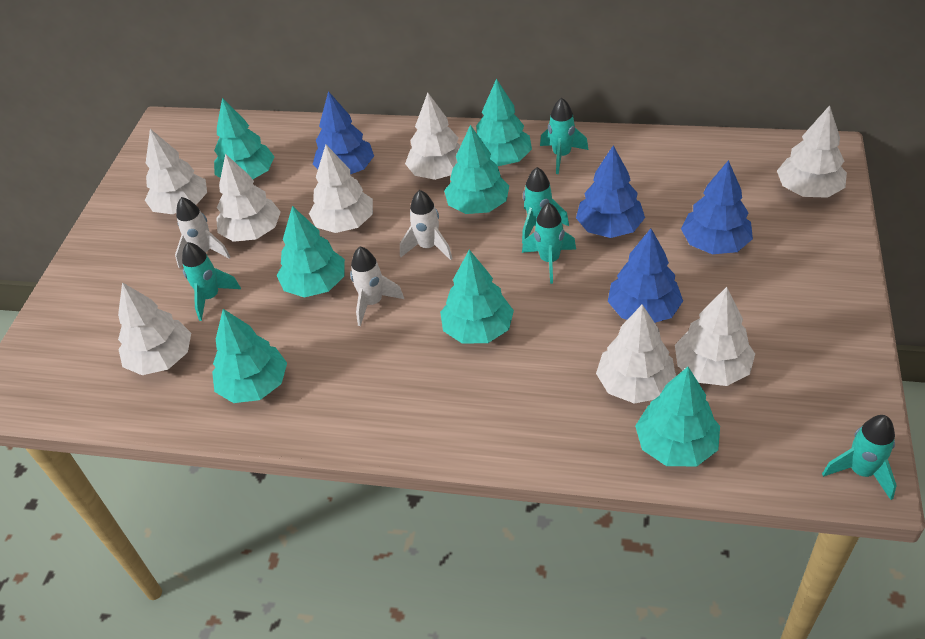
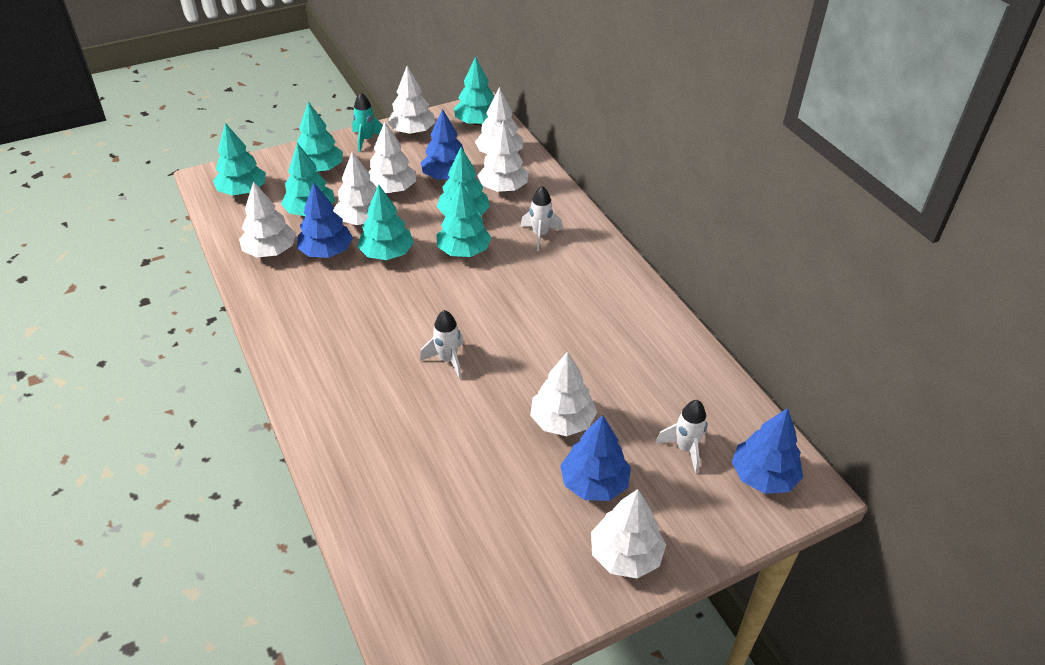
turquoise rocket: 5 -> 1

